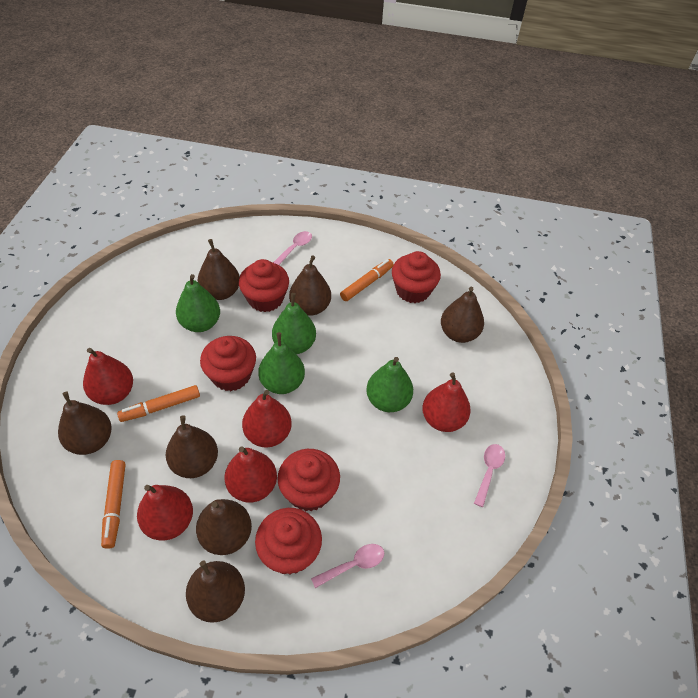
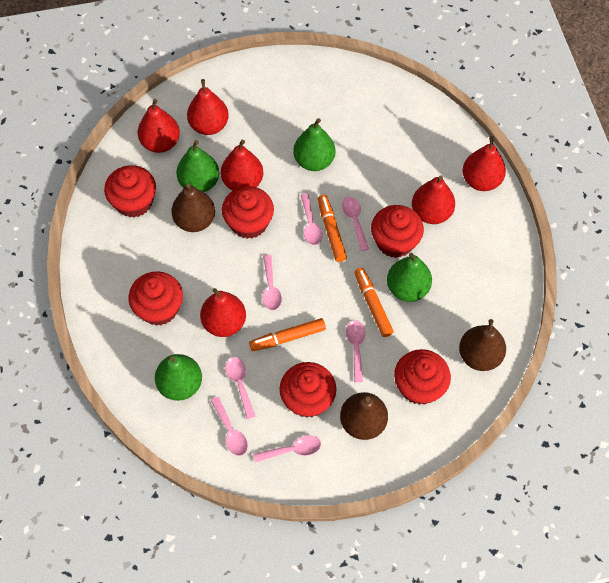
brown pear: 7 -> 3
pink spoon: 3 -> 7
red cupcake: 5 -> 6
red pear: 5 -> 6

